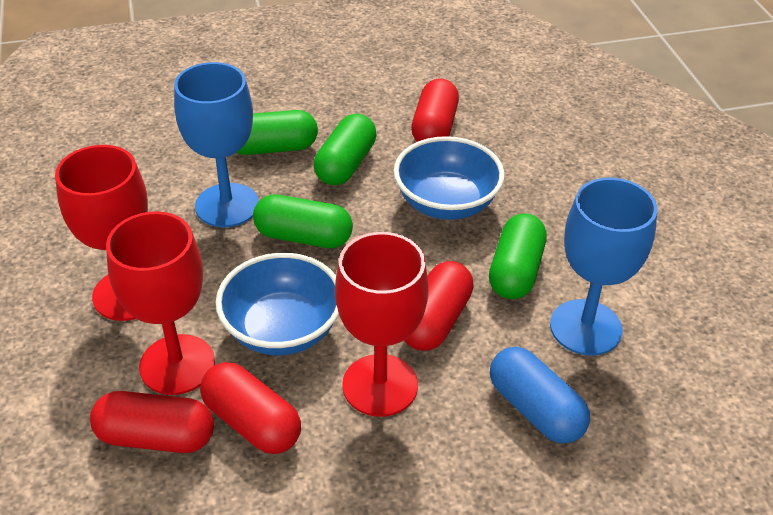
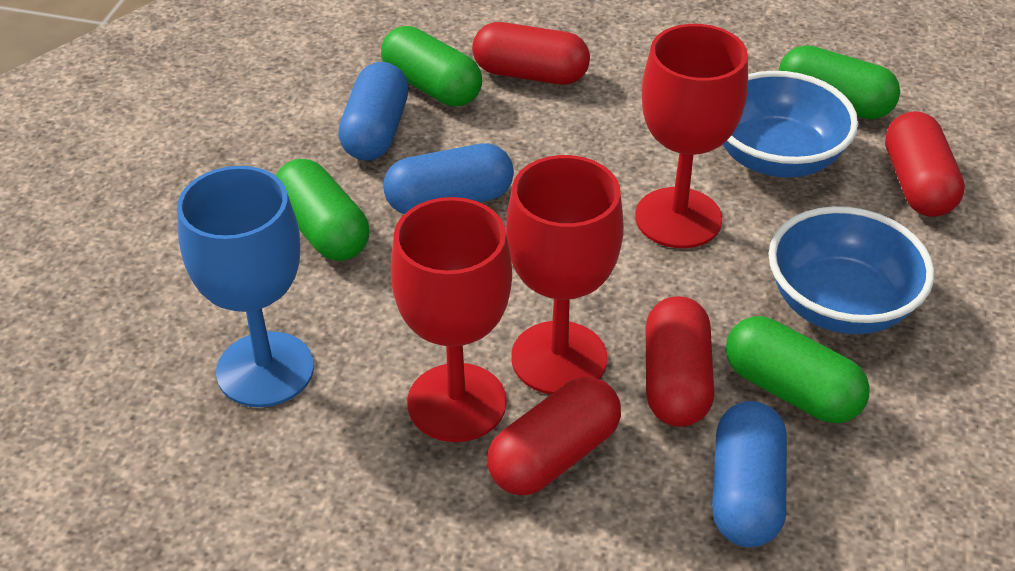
blue capsule: 1 -> 3
blue goblet: 2 -> 1

